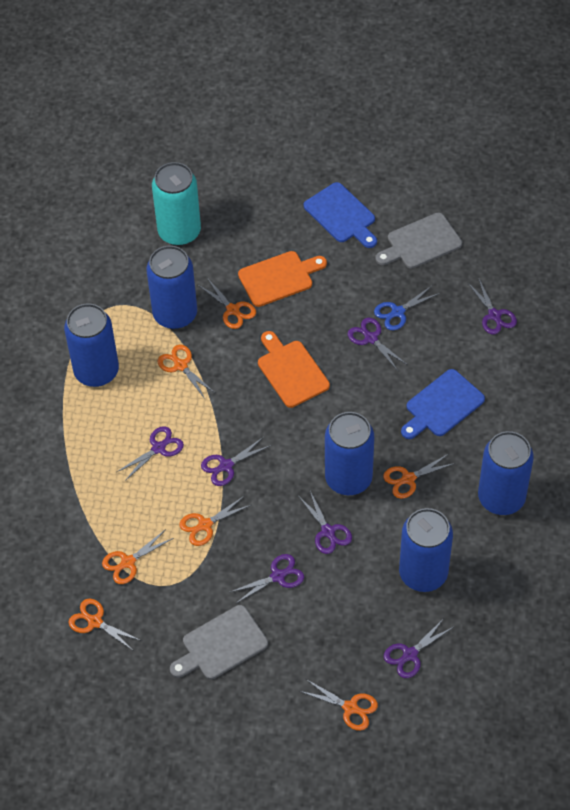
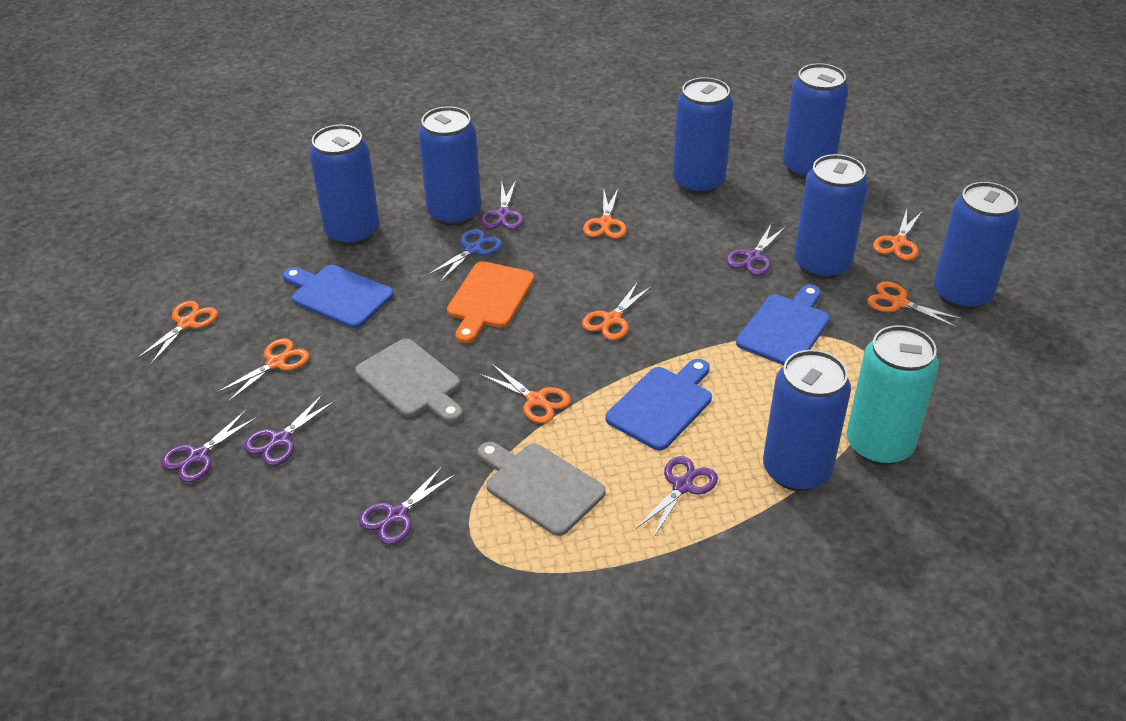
blue can: 5 -> 7
blue cutting board: 2 -> 3
orange cutting board: 2 -> 1
purple scissors: 7 -> 6

